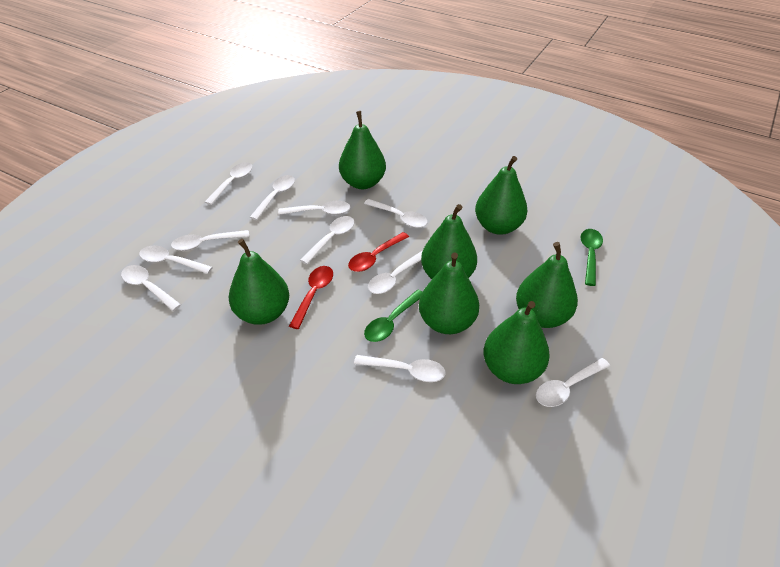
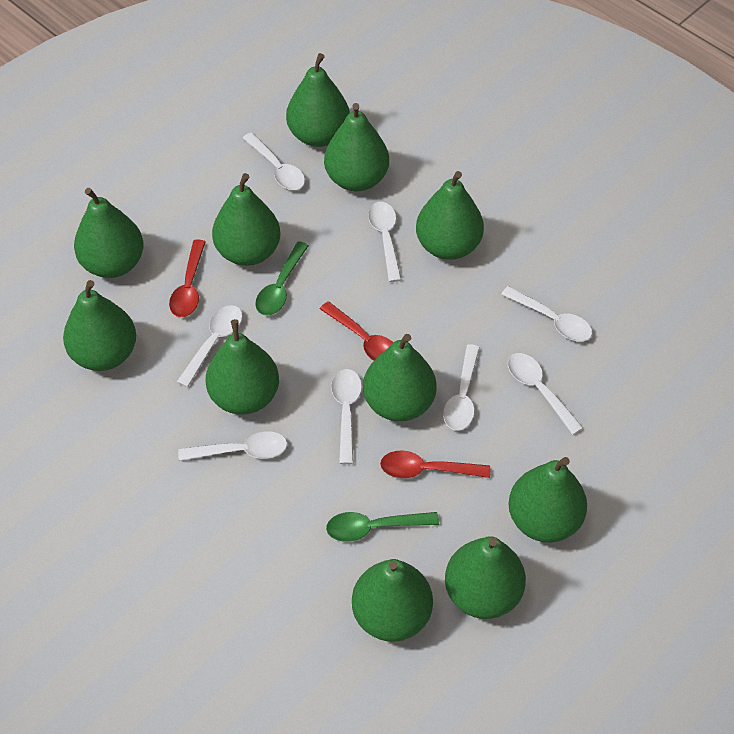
green pear: 7 -> 11
red spoon: 2 -> 3
white spoon: 11 -> 8

